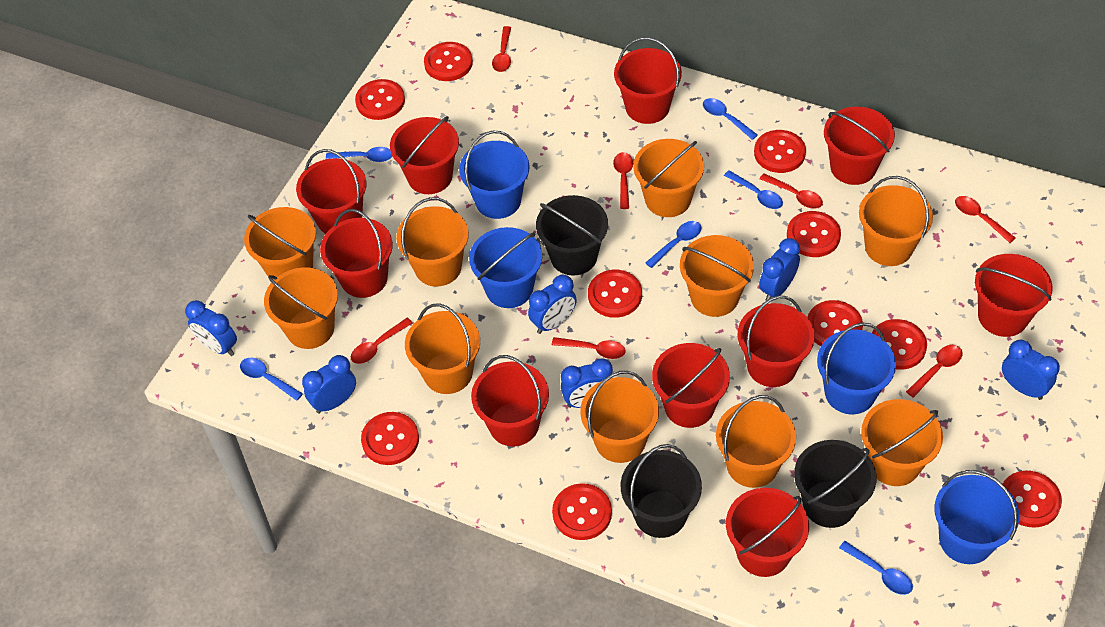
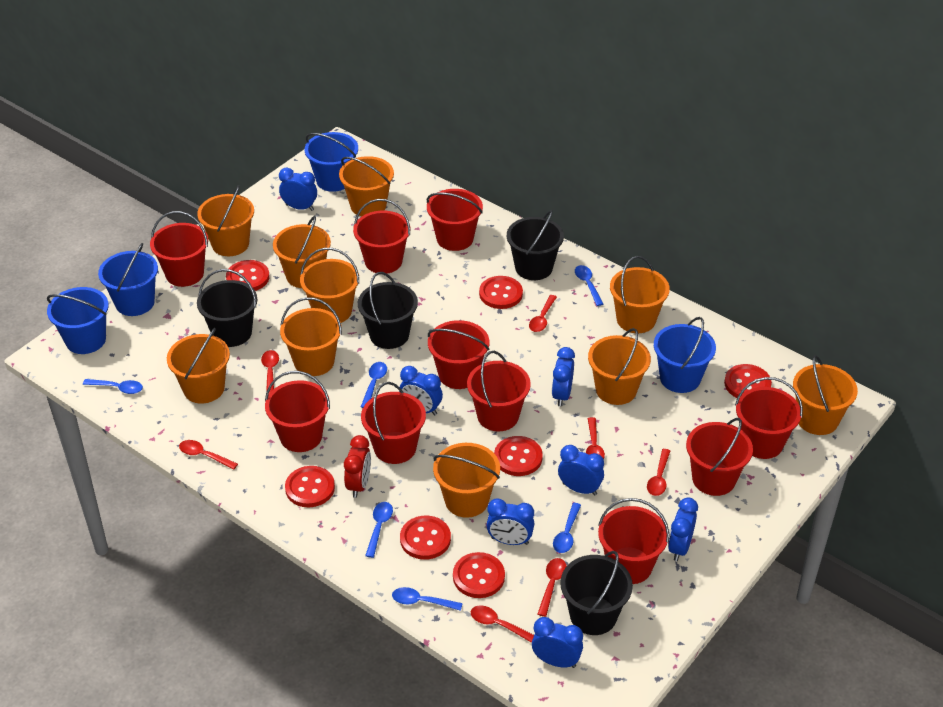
black bucket: 3 -> 4
blue clock: 6 -> 7
red button: 10 -> 7
red clock: 0 -> 1

